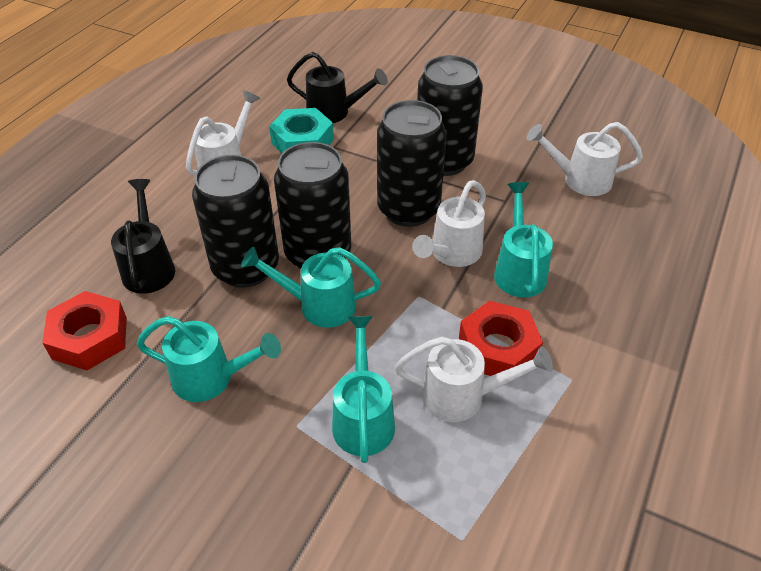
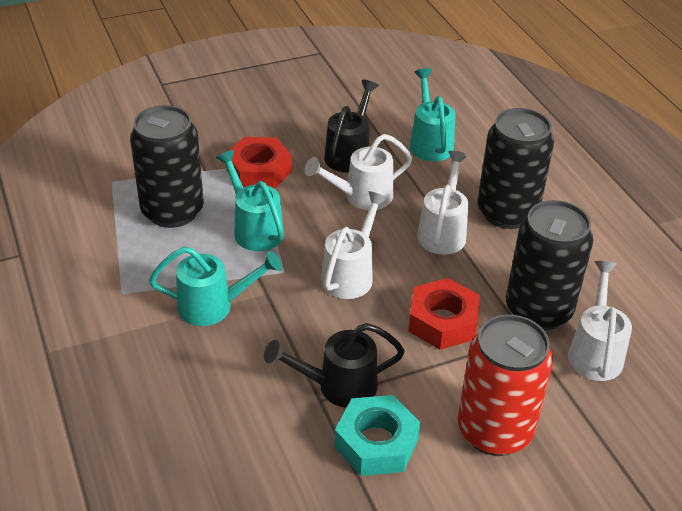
black can: 4 -> 3
red can: 0 -> 1
turquoise watering can: 4 -> 3

